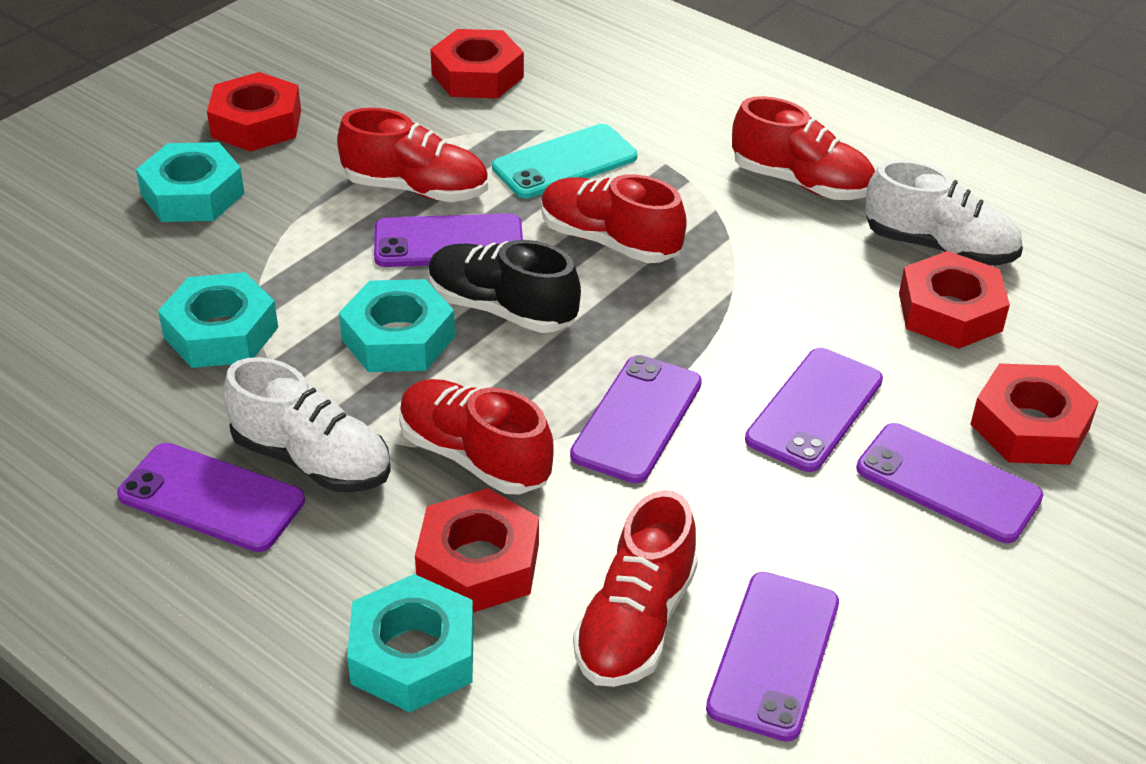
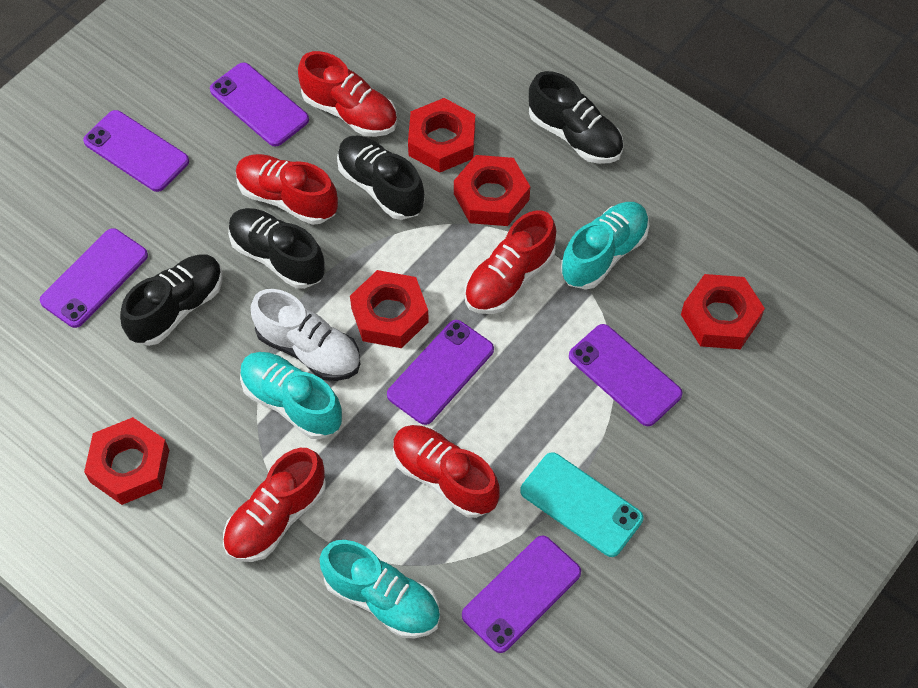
black shoe: 1 -> 4
turquoise nut: 4 -> 0
turquoise shoe: 0 -> 3
white shoe: 2 -> 1

